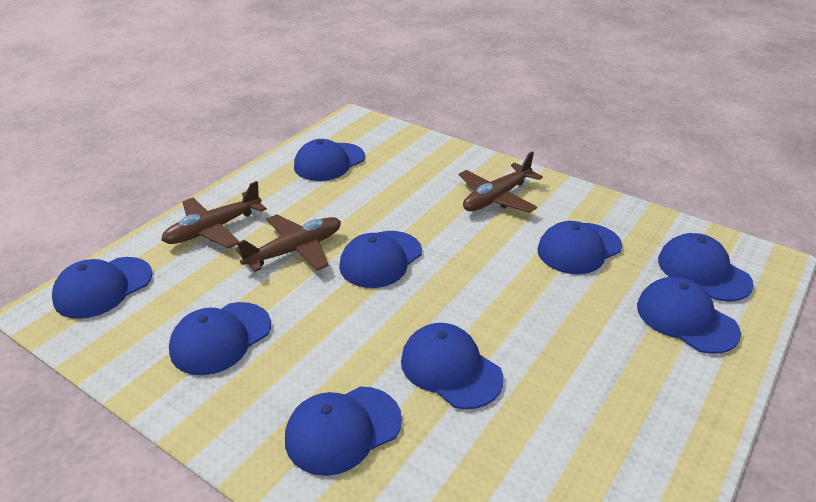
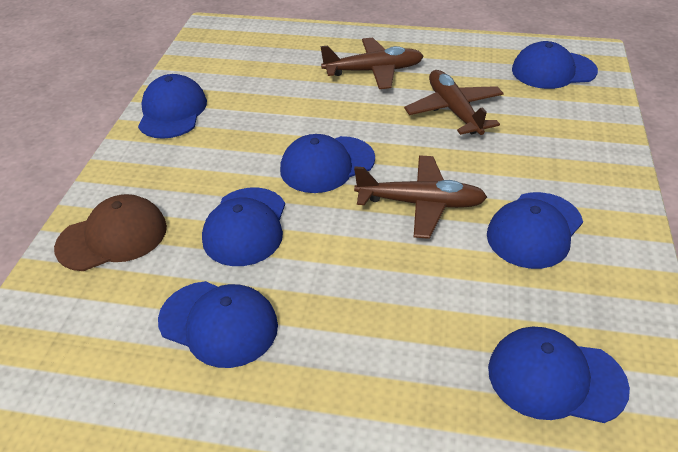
blue cap: 9 -> 7
brown cap: 0 -> 1

